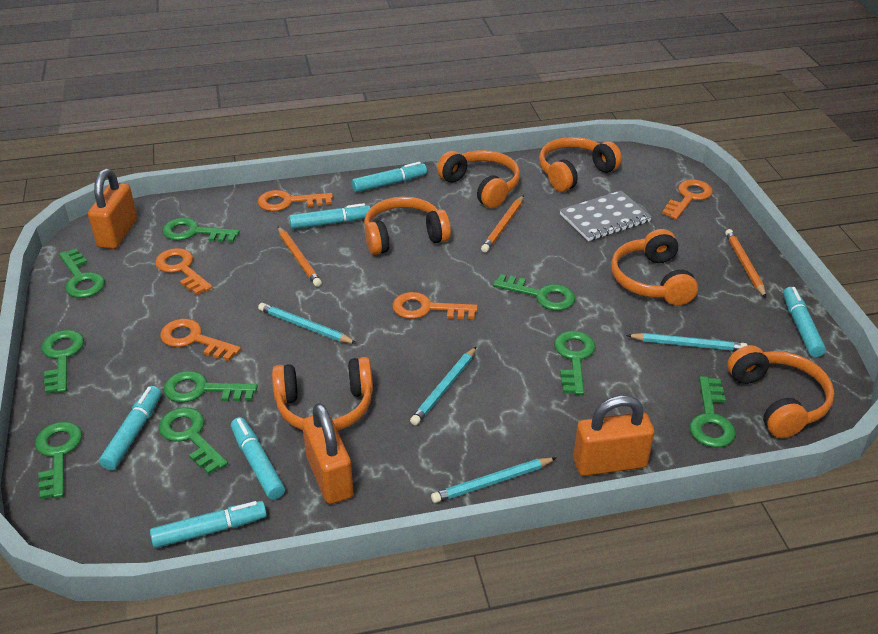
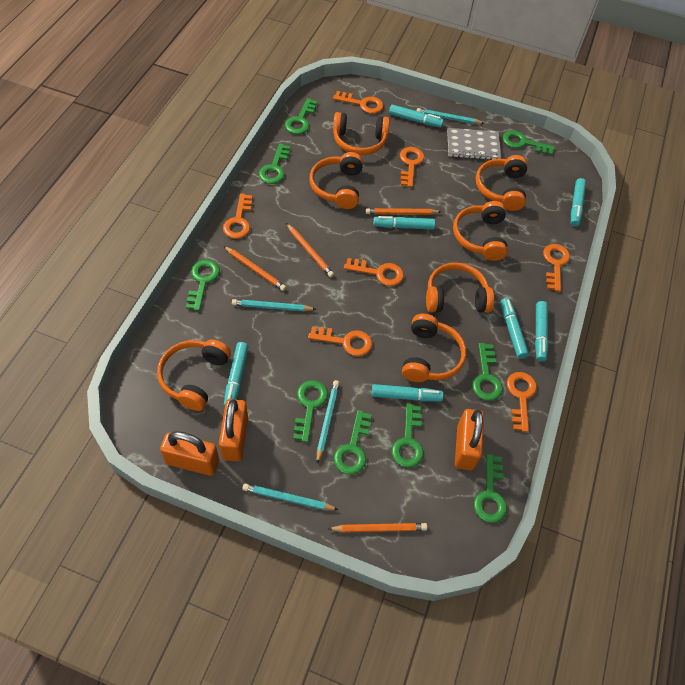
orange headphones: 6 -> 7
orange key: 5 -> 7
orange pencil: 3 -> 4
turquoise marker: 6 -> 7

